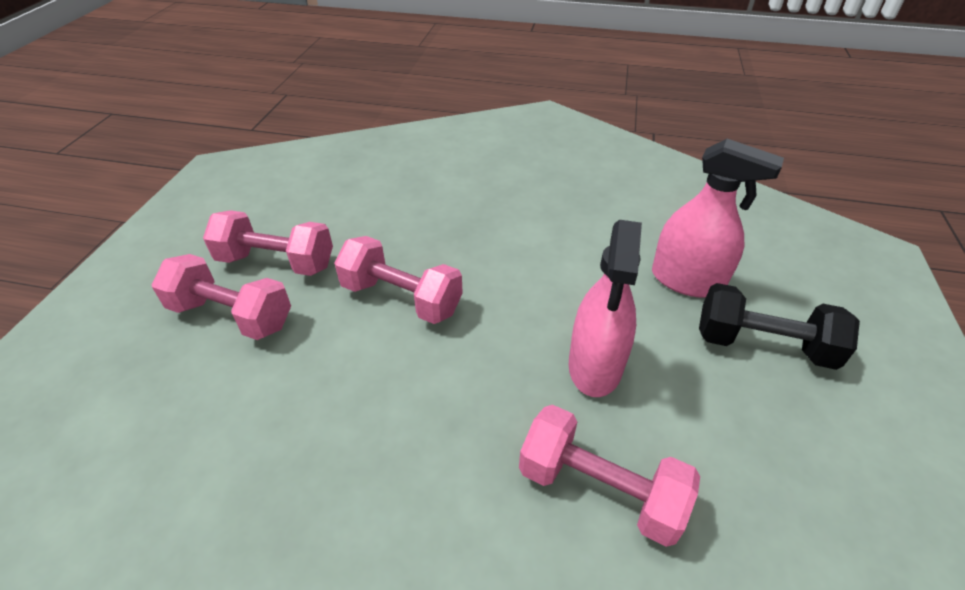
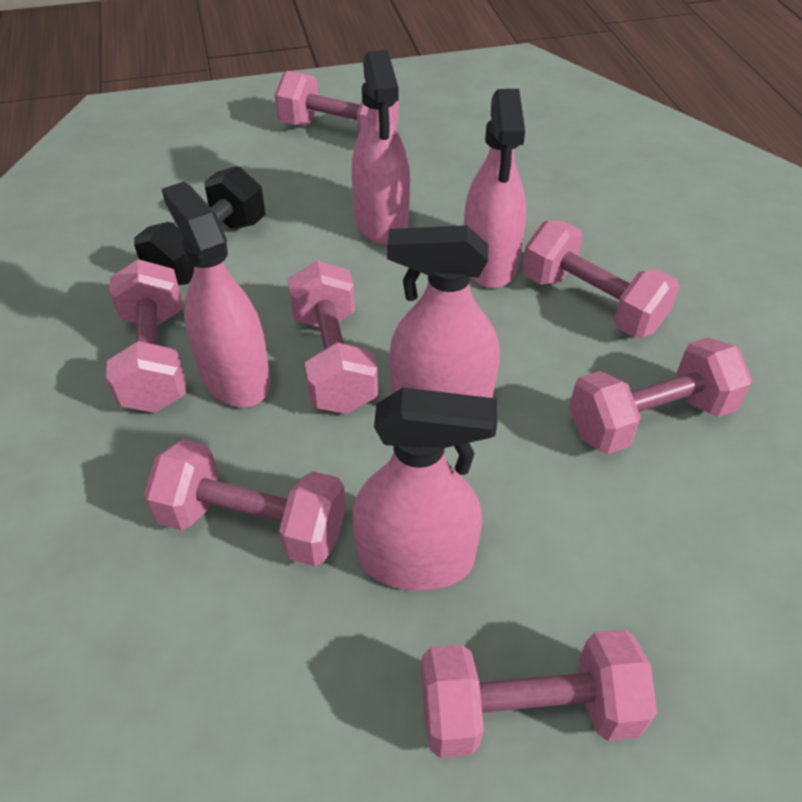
pink dumbbell: 4 -> 7
pink spray bottle: 2 -> 5

